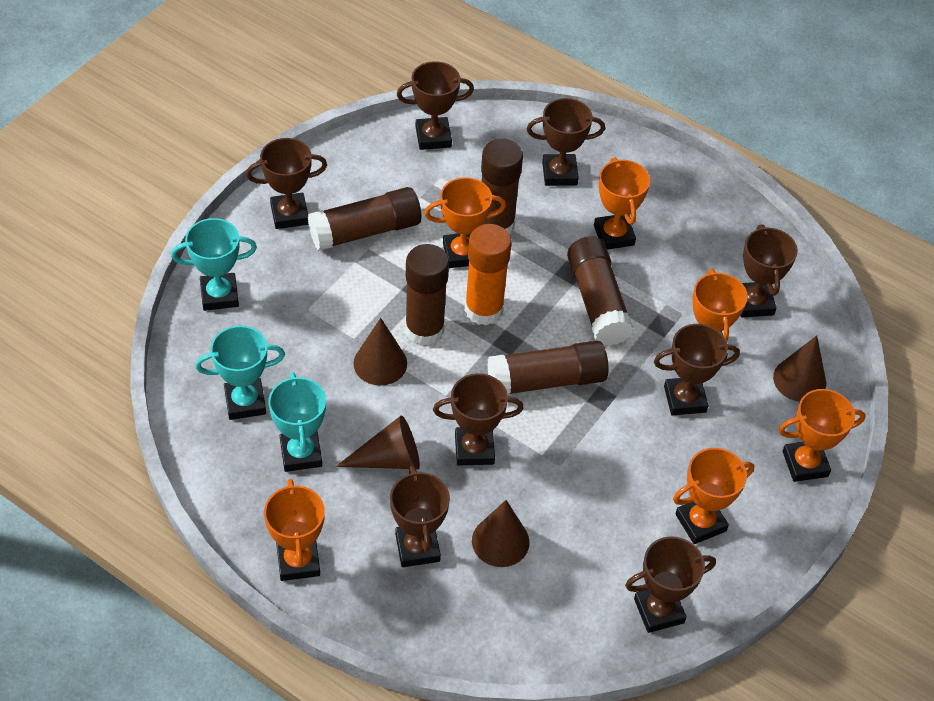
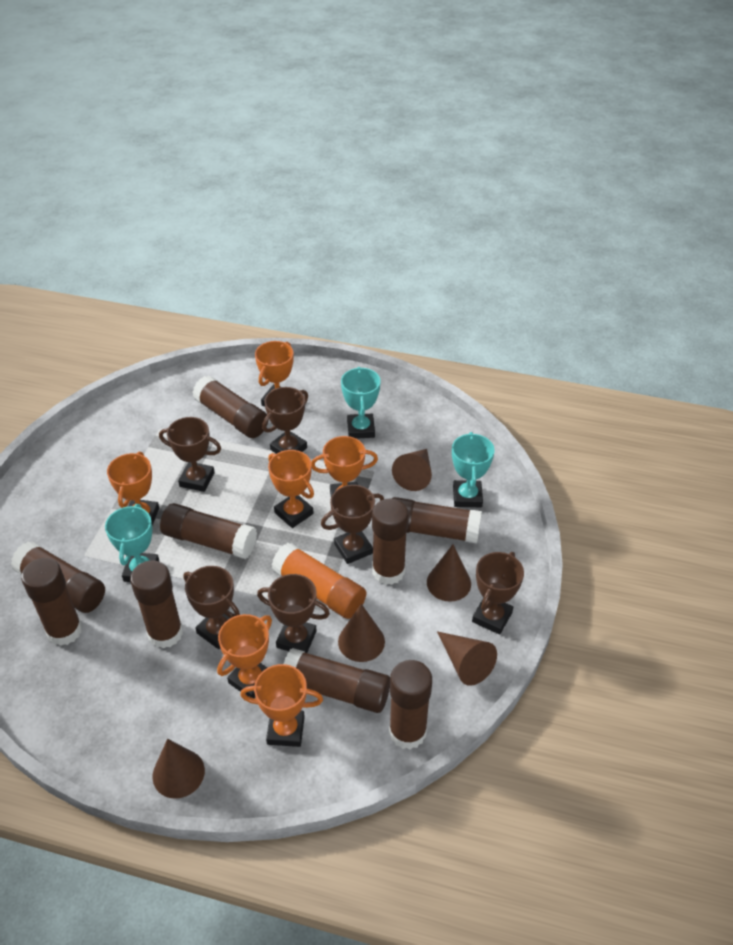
brown cone: 4 -> 5
brown glue stick: 5 -> 9
brown trophy: 8 -> 6

